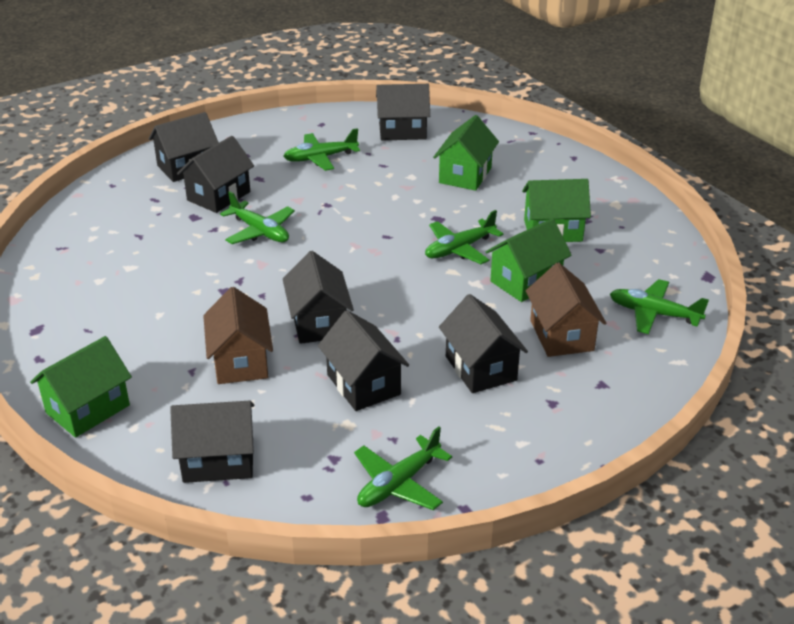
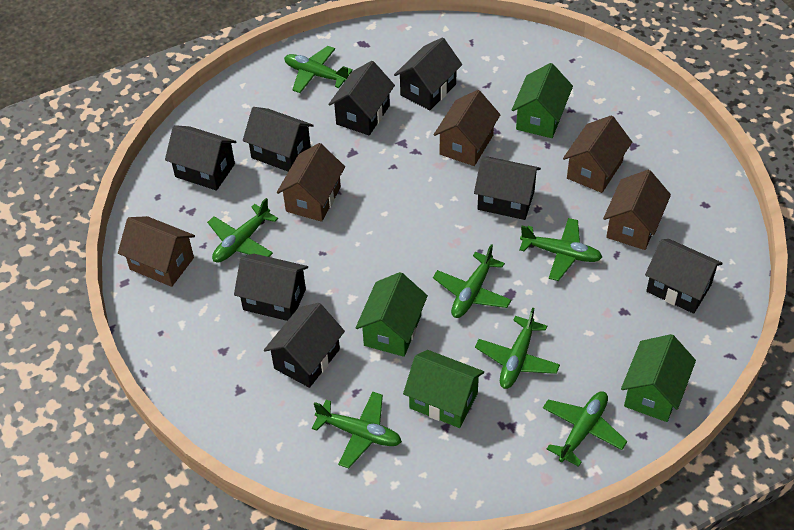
black house: 7 -> 8
brown house: 2 -> 5
green plane: 5 -> 7

